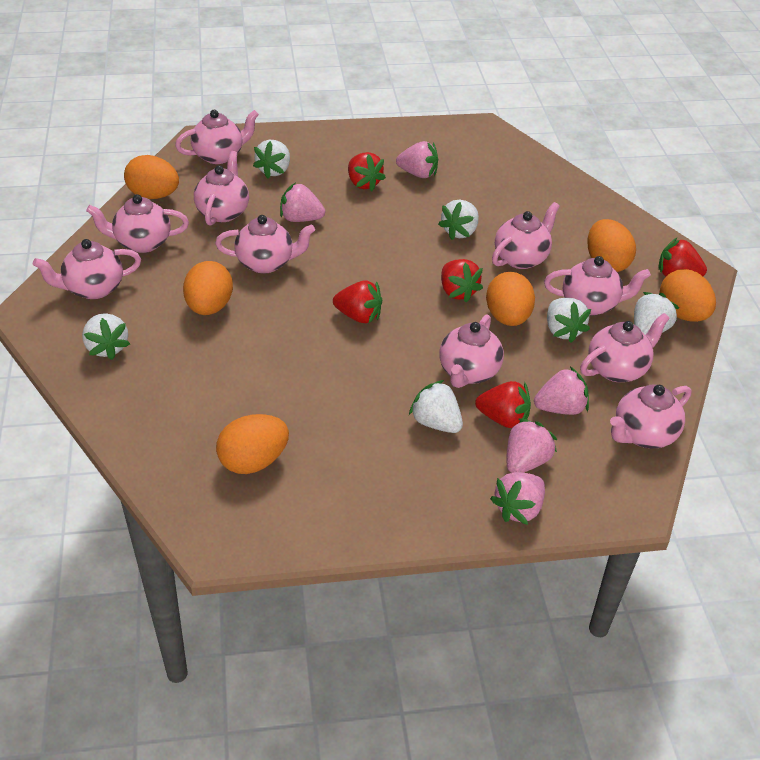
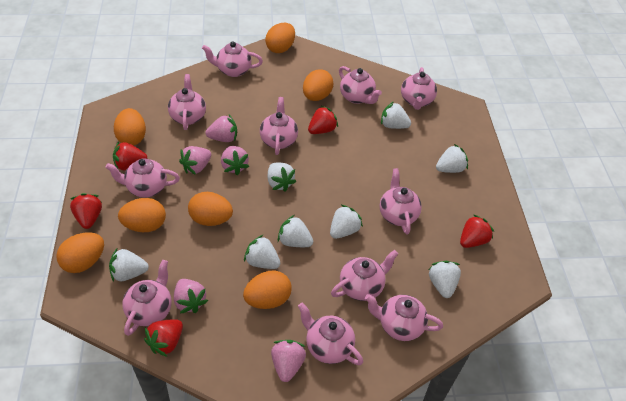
orange egg: 6 -> 7
pink teapot: 10 -> 11
white strawberry: 6 -> 8

